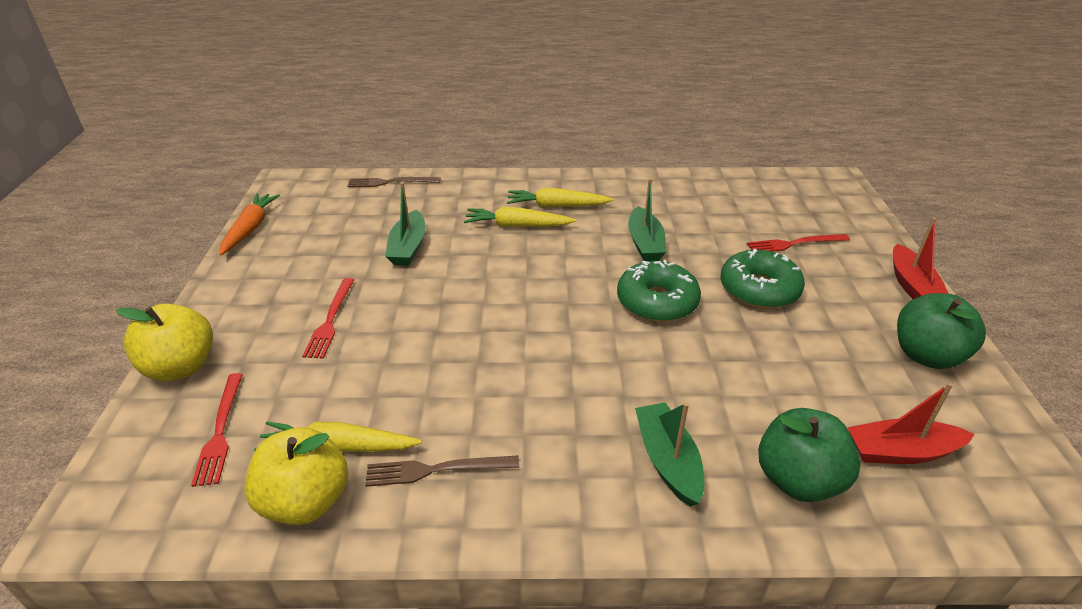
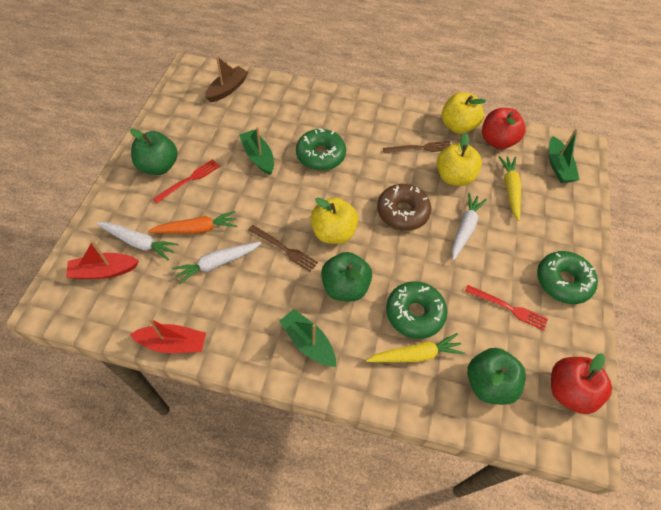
brown boat: 0 -> 1
brown donut: 0 -> 1
green apple: 2 -> 3
green donut: 2 -> 3
red apple: 0 -> 2
red fork: 3 -> 2
white carrot: 0 -> 3
yellow apple: 2 -> 3
yellow carrot: 3 -> 2

